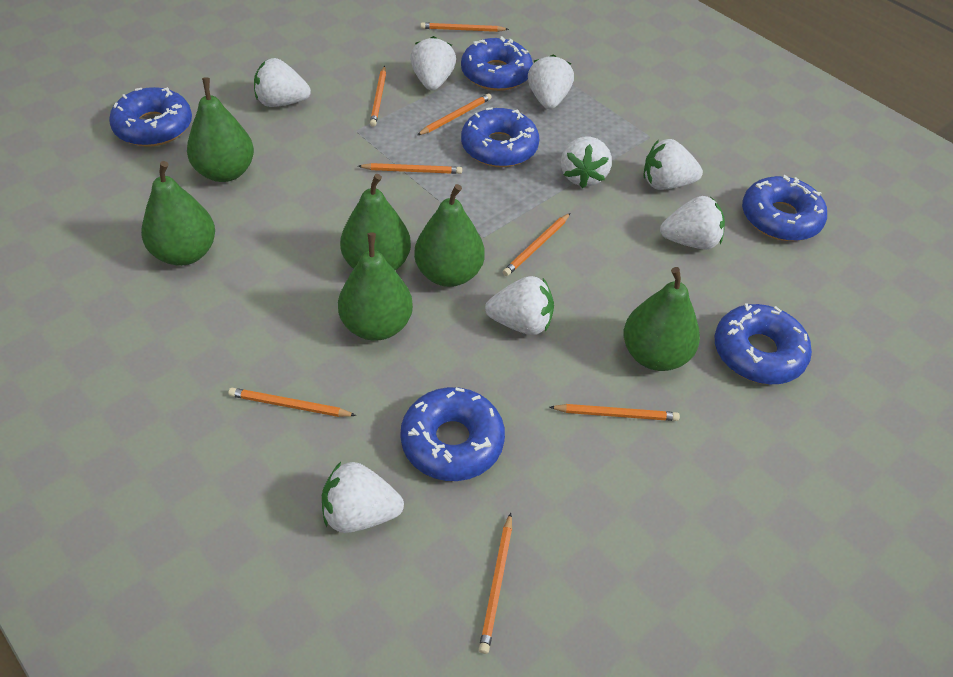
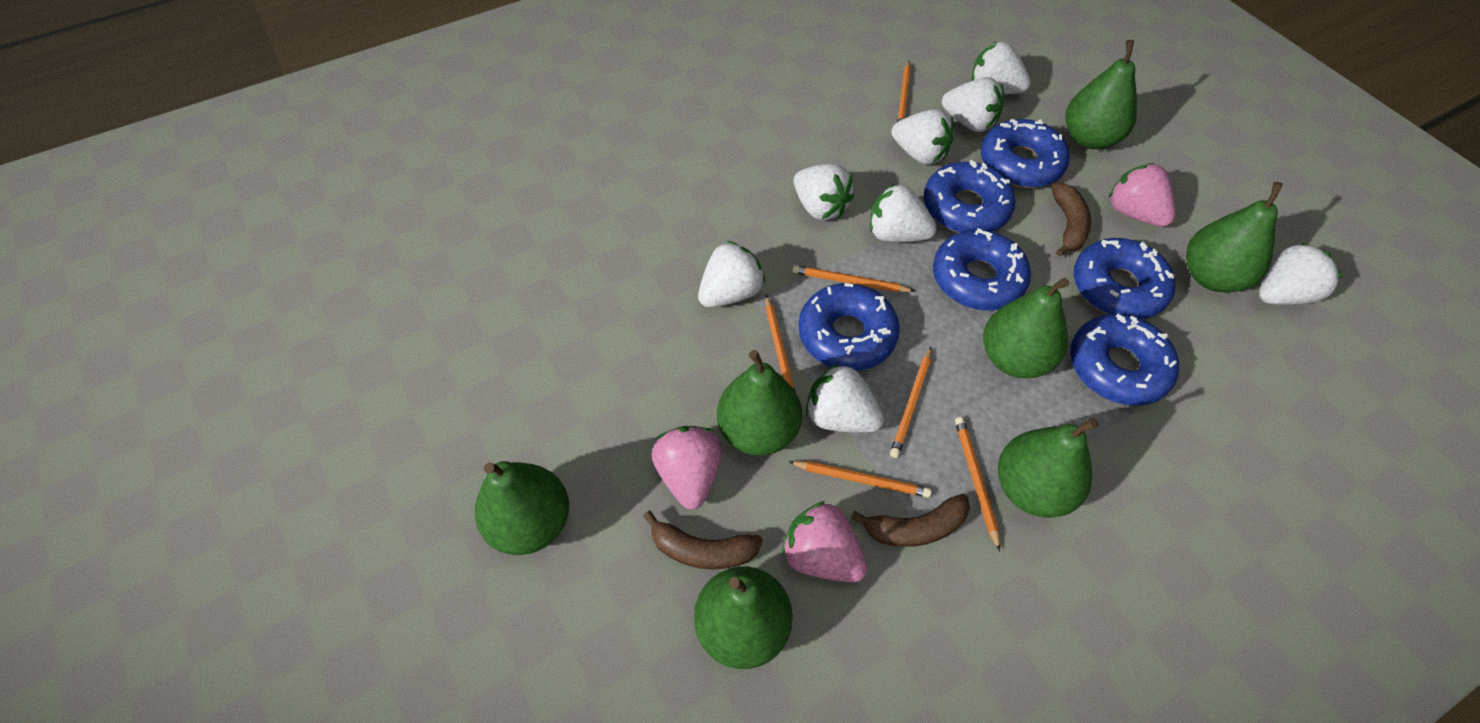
brown banana: 0 -> 3
green pear: 6 -> 7
orange pencil: 8 -> 6
pink strawberry: 0 -> 3

